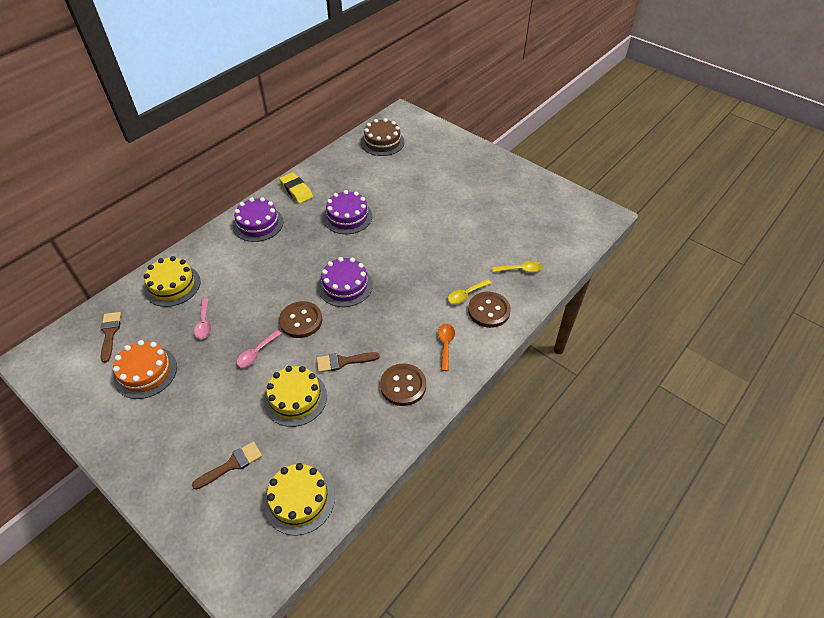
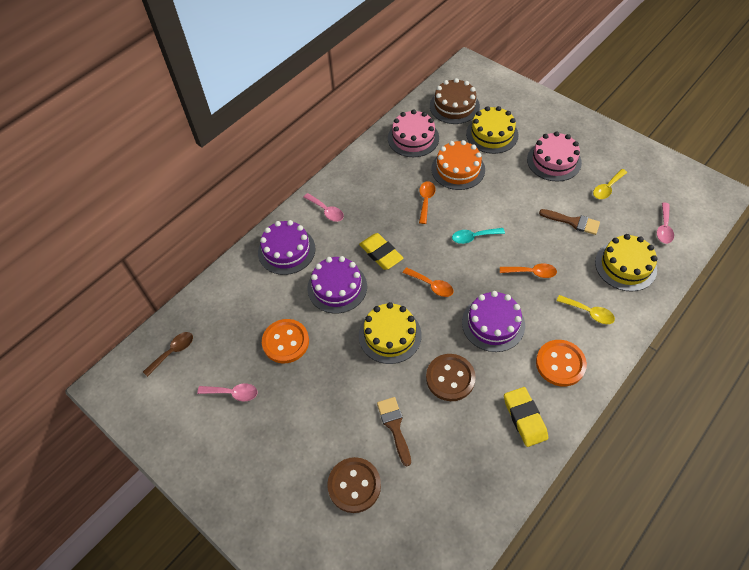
brown brush: 3 -> 2
brown button: 3 -> 2
brown spoon: 0 -> 1
orange button: 0 -> 2
orange spoon: 1 -> 3
pink cake: 0 -> 2
pink spoon: 2 -> 3
turquoise spoon: 0 -> 1
yellow eraser: 1 -> 2

